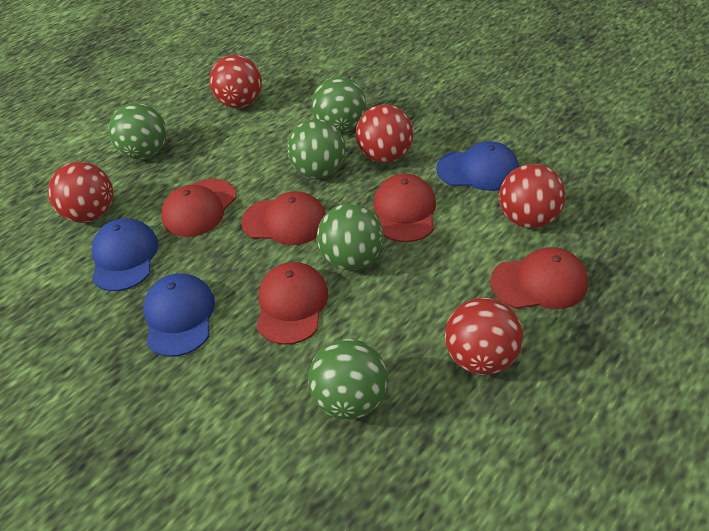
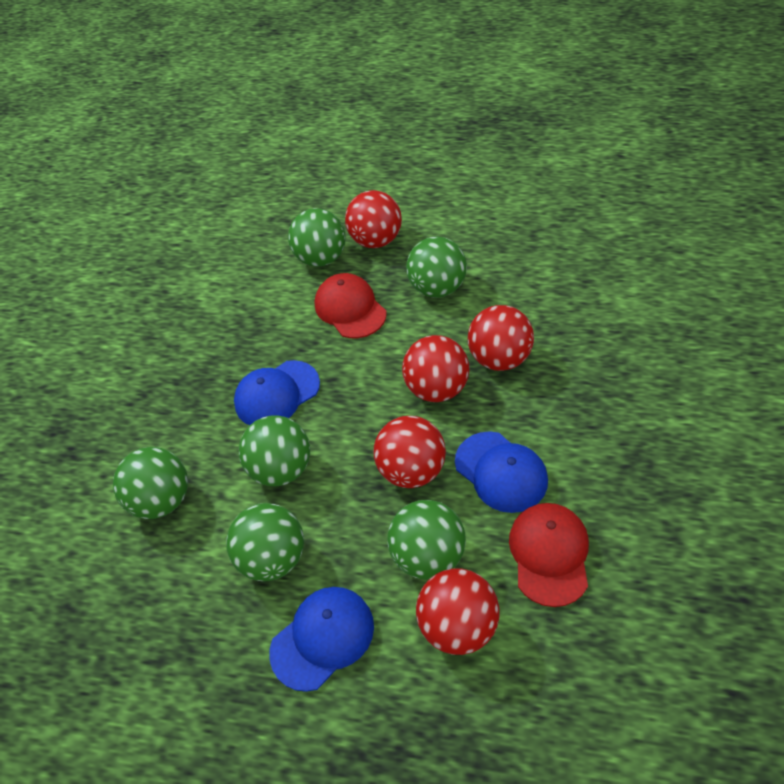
green ball: 5 -> 6
red cap: 5 -> 2

